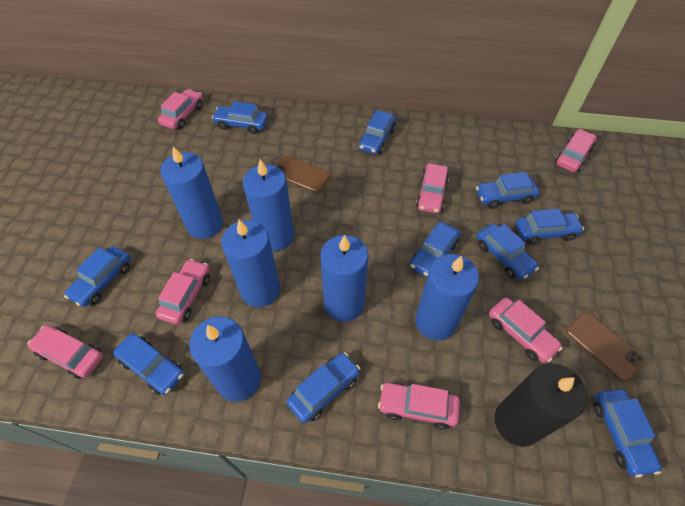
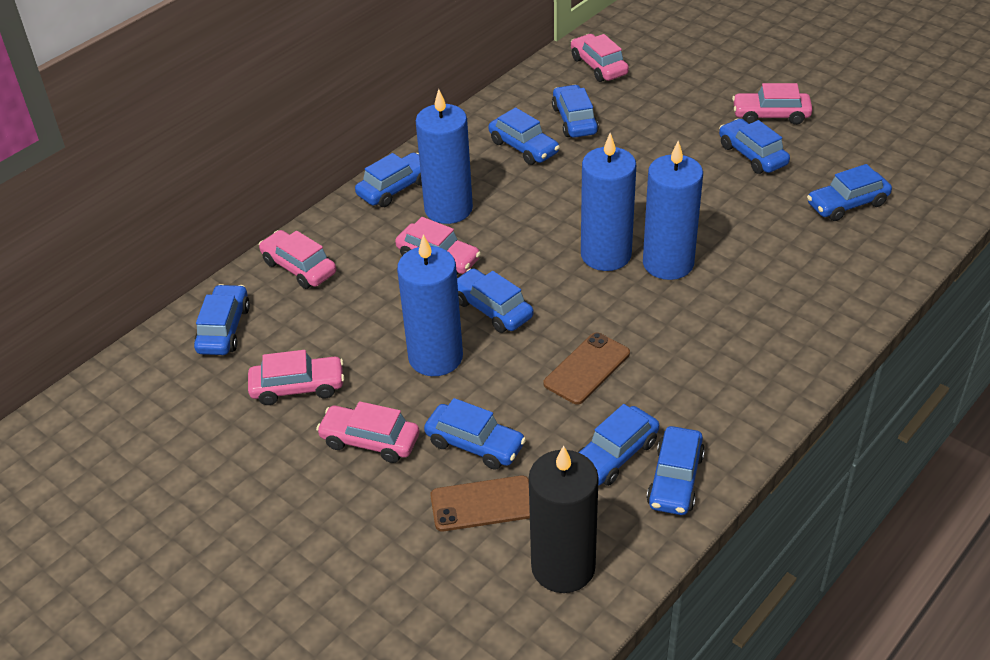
blue candle: 6 -> 4
pink car: 7 -> 6

